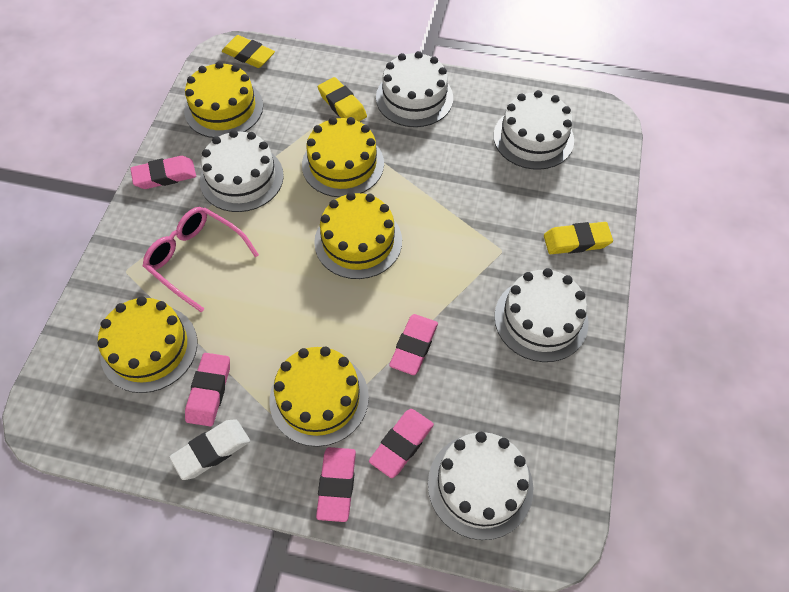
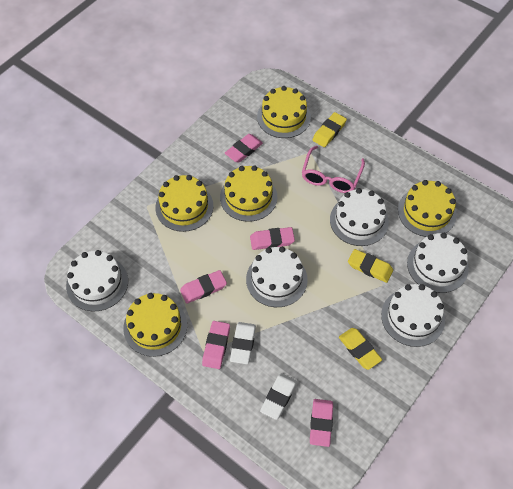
white eraser: 1 -> 2

